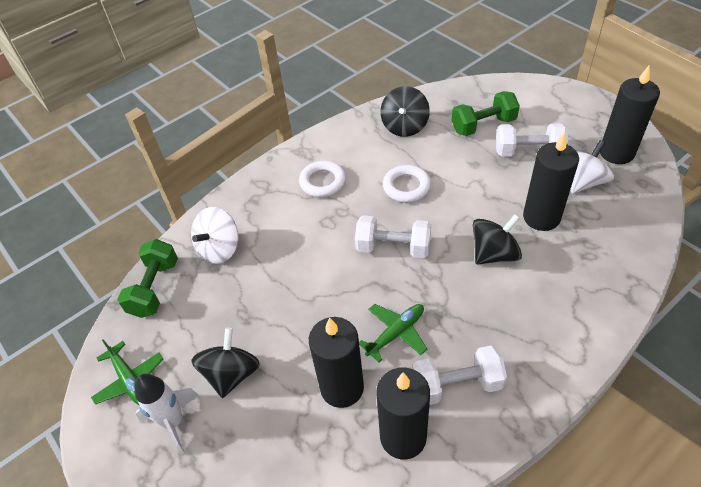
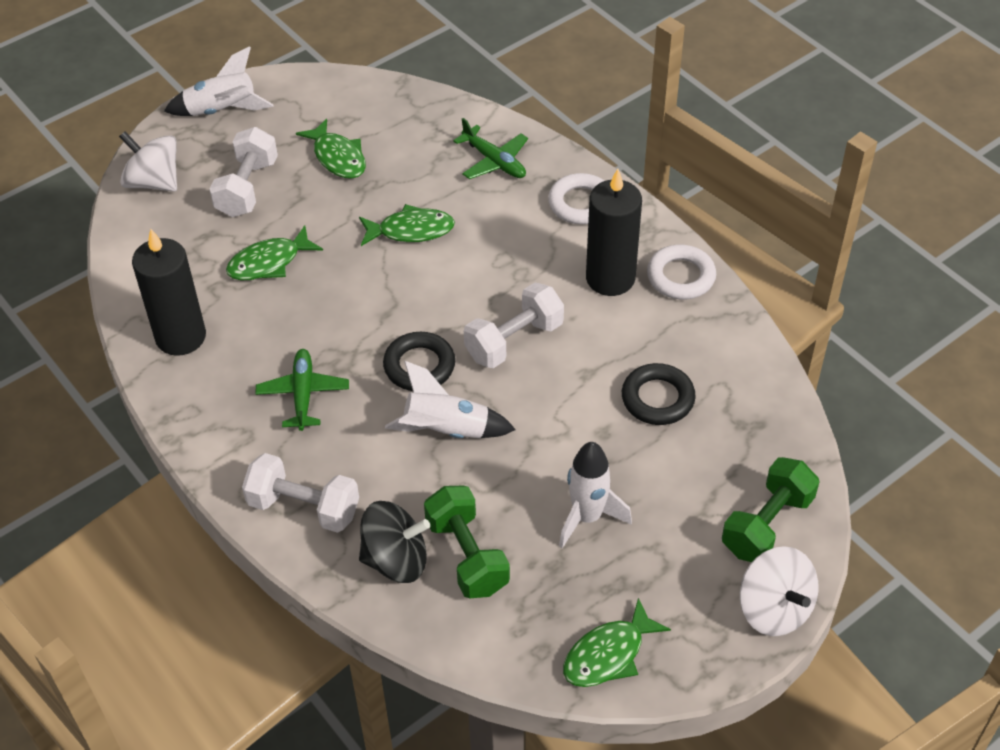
black candle: 4 -> 2
black ring: 0 -> 2
black spinning top: 3 -> 1
green fish: 0 -> 4
white rocket: 1 -> 3

